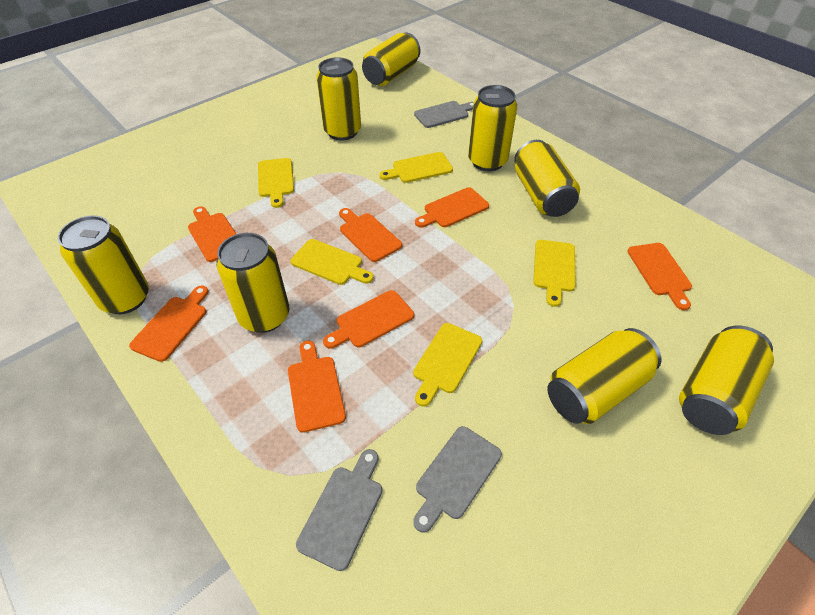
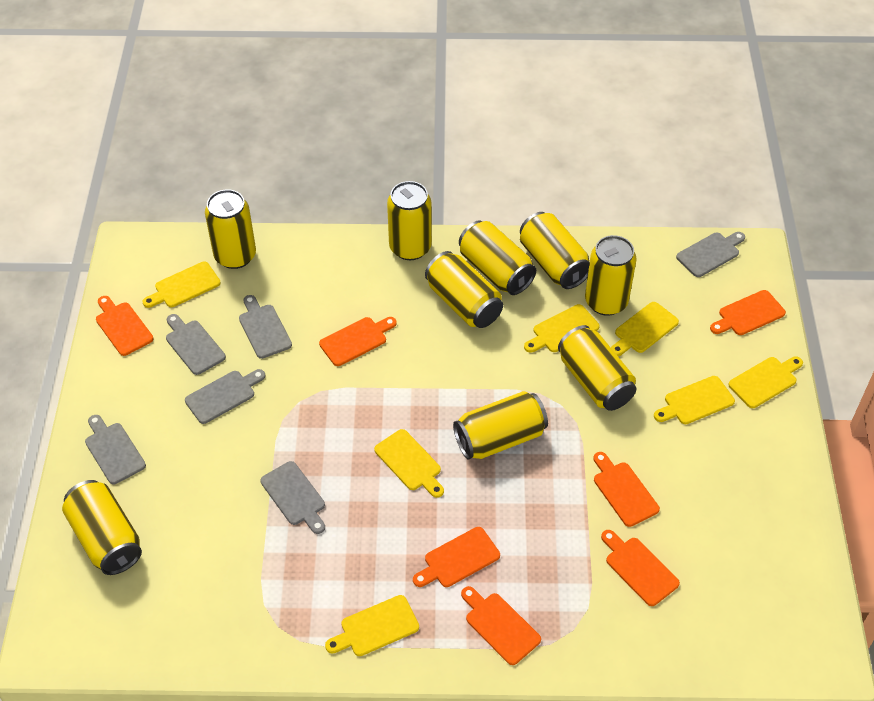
grey cutting board: 3 -> 6
yellow can: 8 -> 9
yellow cutting board: 5 -> 7

